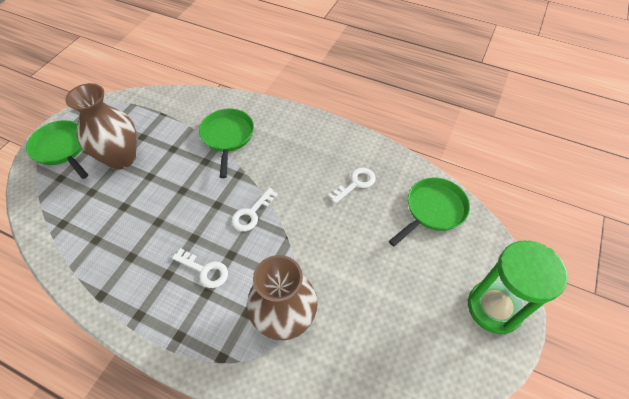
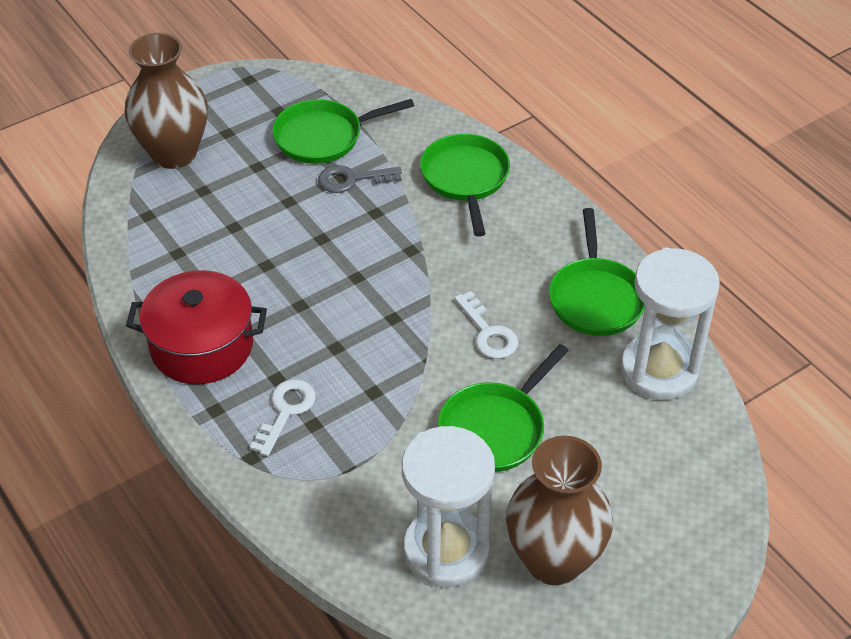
green hourglass: 1 -> 0
green pan: 3 -> 4
grey key: 0 -> 1
red pot: 0 -> 1
white hourglass: 0 -> 2
white key: 3 -> 2

